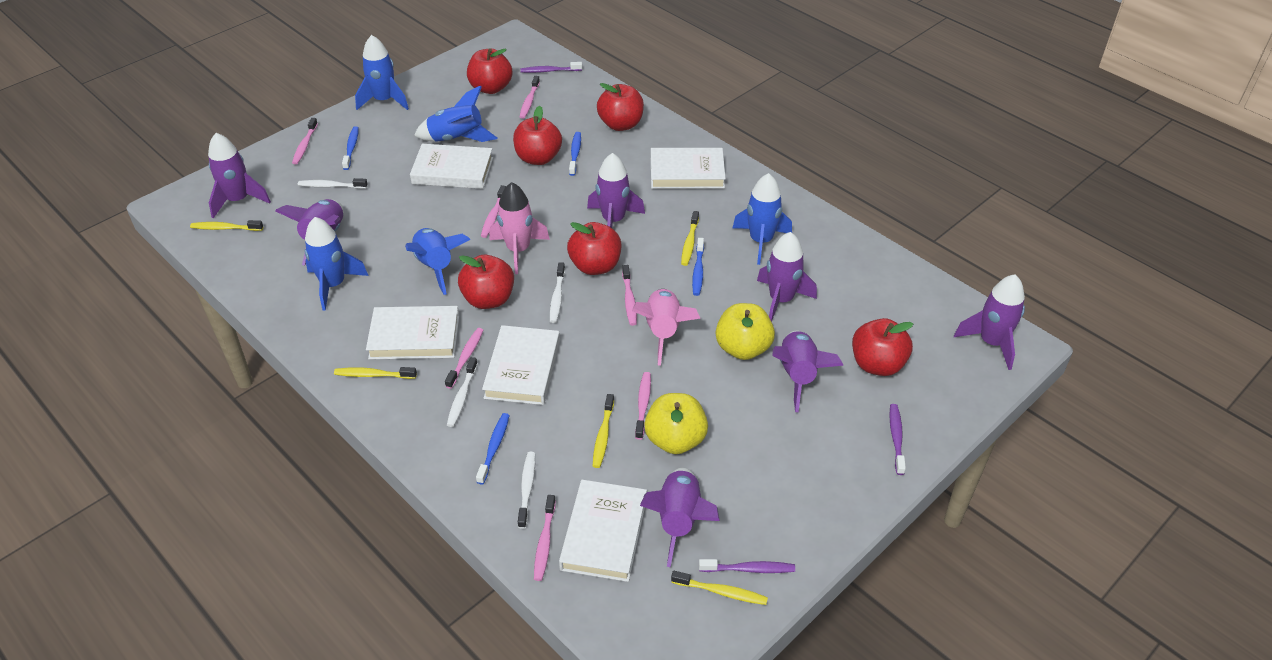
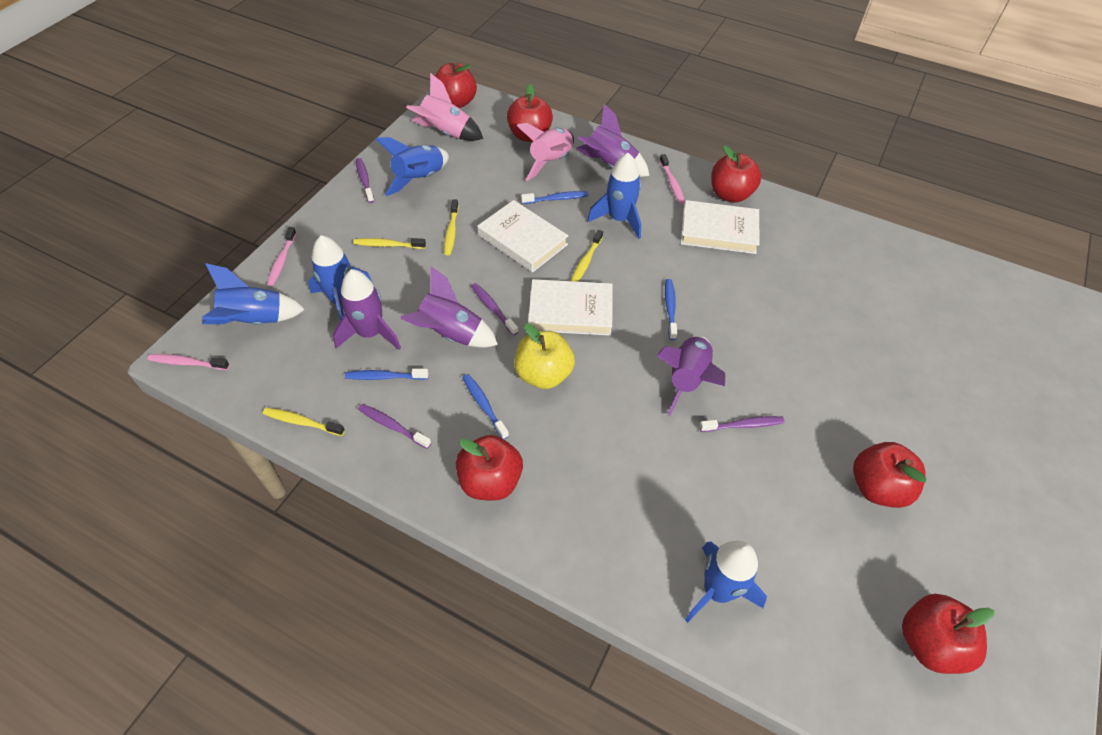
pink toothbrush: 7 -> 3
purple rocket: 7 -> 4
purple toothbrush: 3 -> 4
white book: 5 -> 3
white toothbrush: 4 -> 0
yellow apple: 2 -> 1
yellow toothbrush: 5 -> 4

